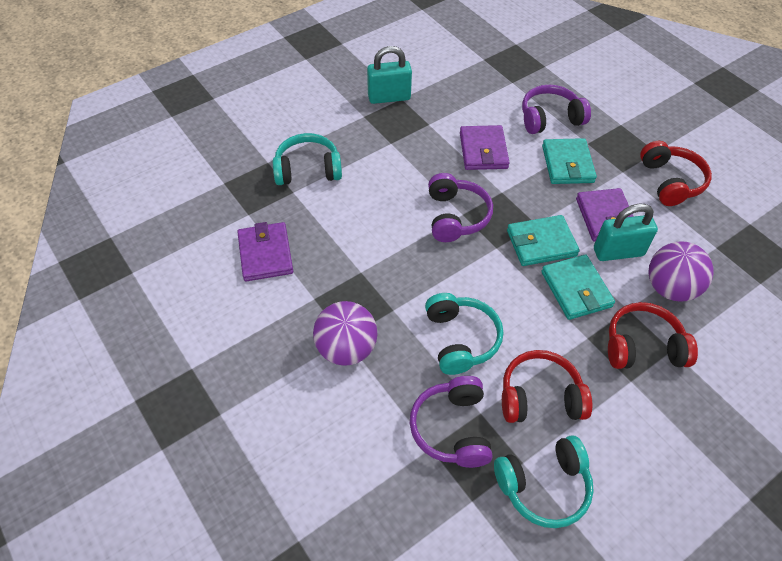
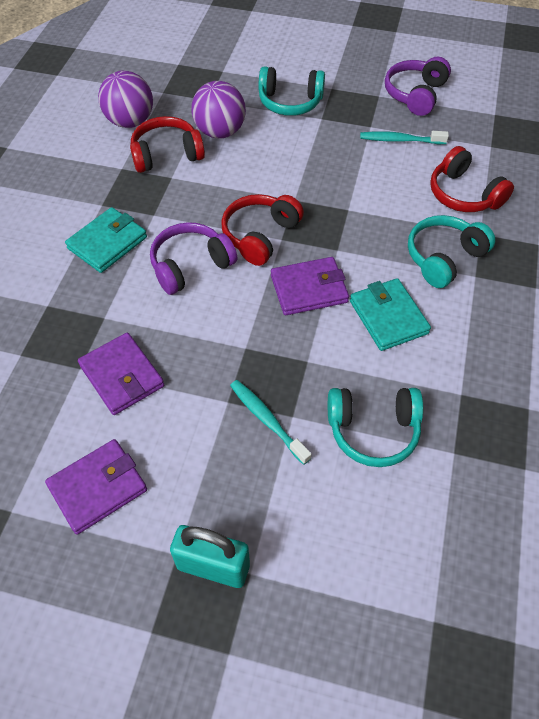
purple headphones: 3 -> 2
turquoise padlock: 2 -> 1
turquoise toothbrush: 0 -> 2
turquoise wallet: 3 -> 2

